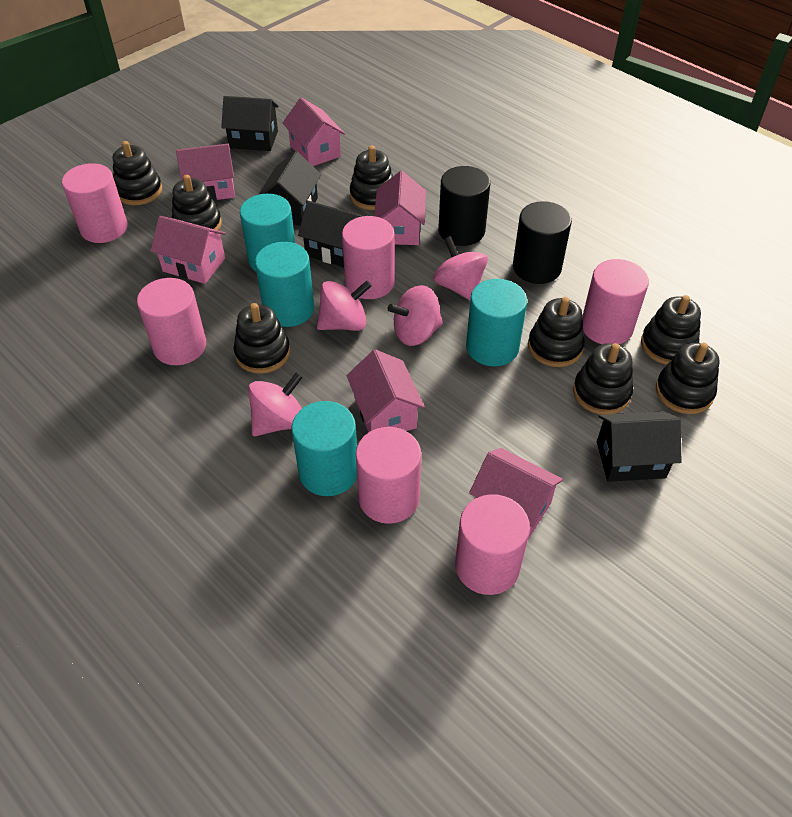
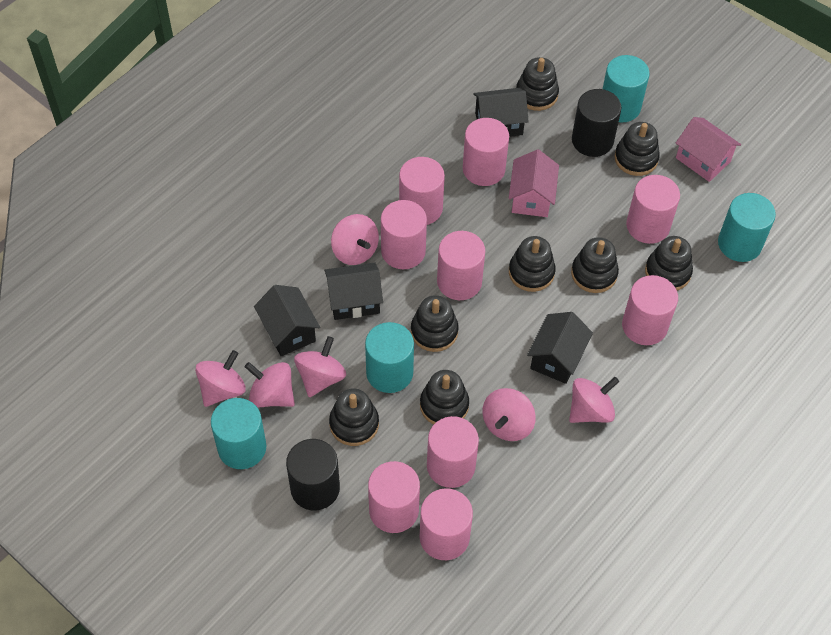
pink cylinder: 6 -> 9
pink house: 6 -> 2
pink spinning top: 4 -> 6

